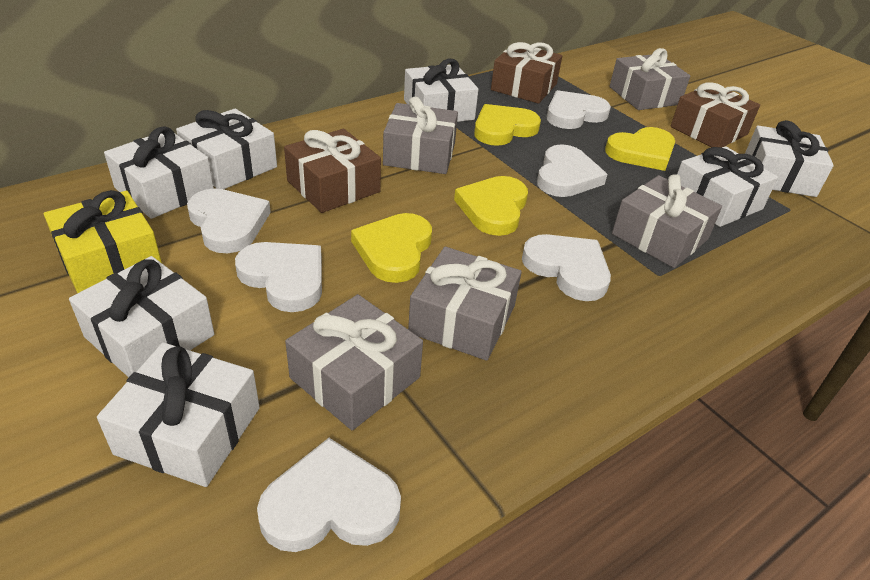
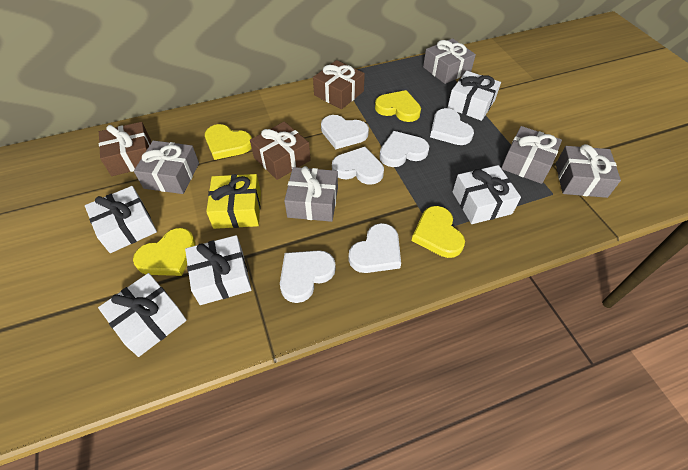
white gift: 7 -> 5

